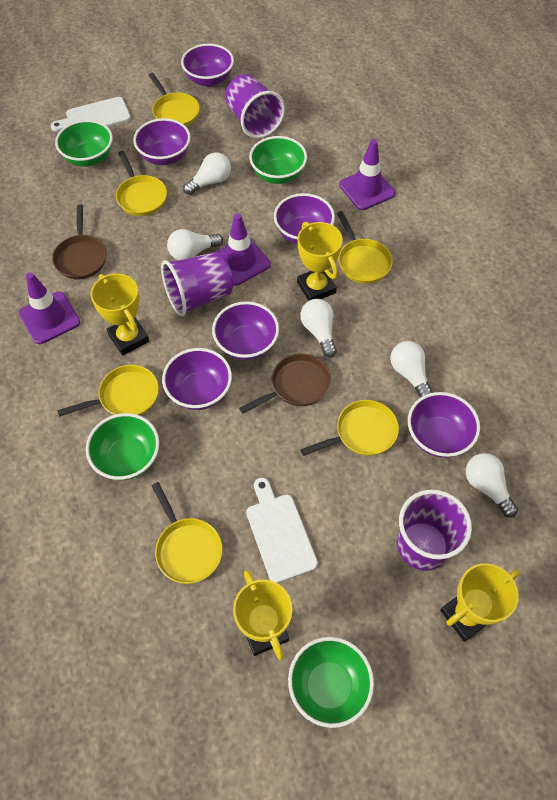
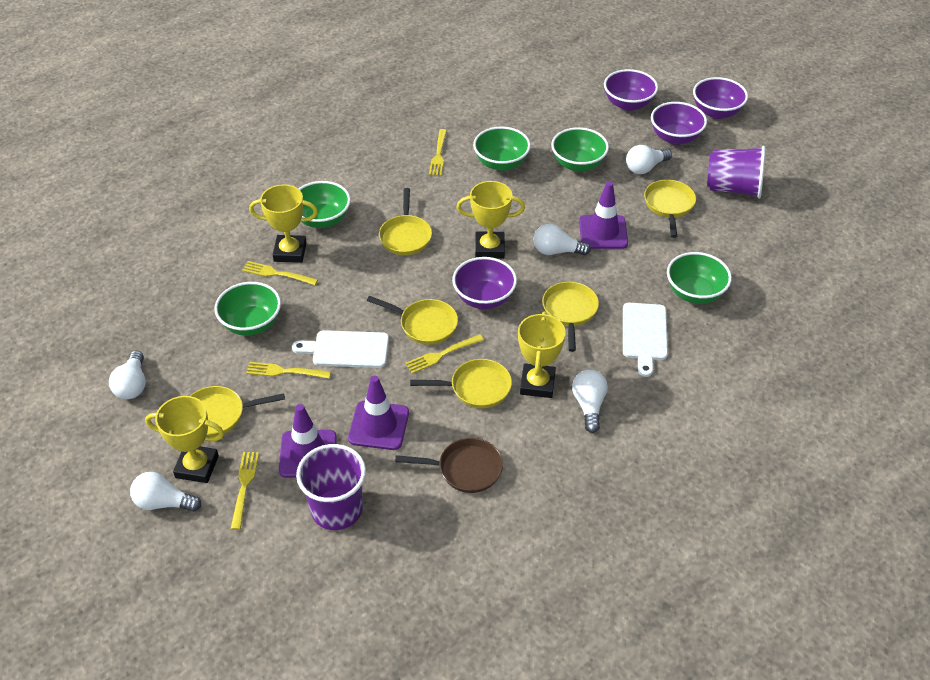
brown pan: 2 -> 1
green bowl: 4 -> 5
purple bowl: 6 -> 4
purple cup: 3 -> 2
yellow fork: 0 -> 5

